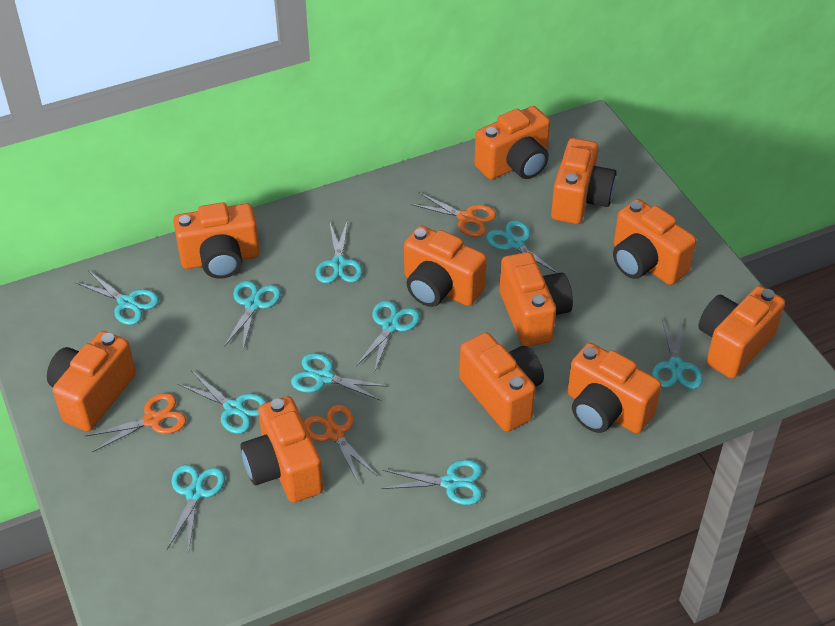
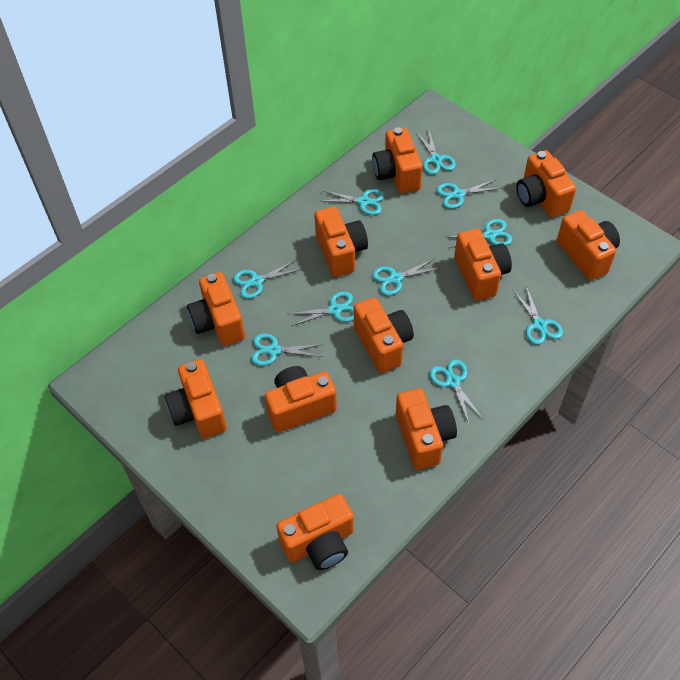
orange scissors: 3 -> 0

